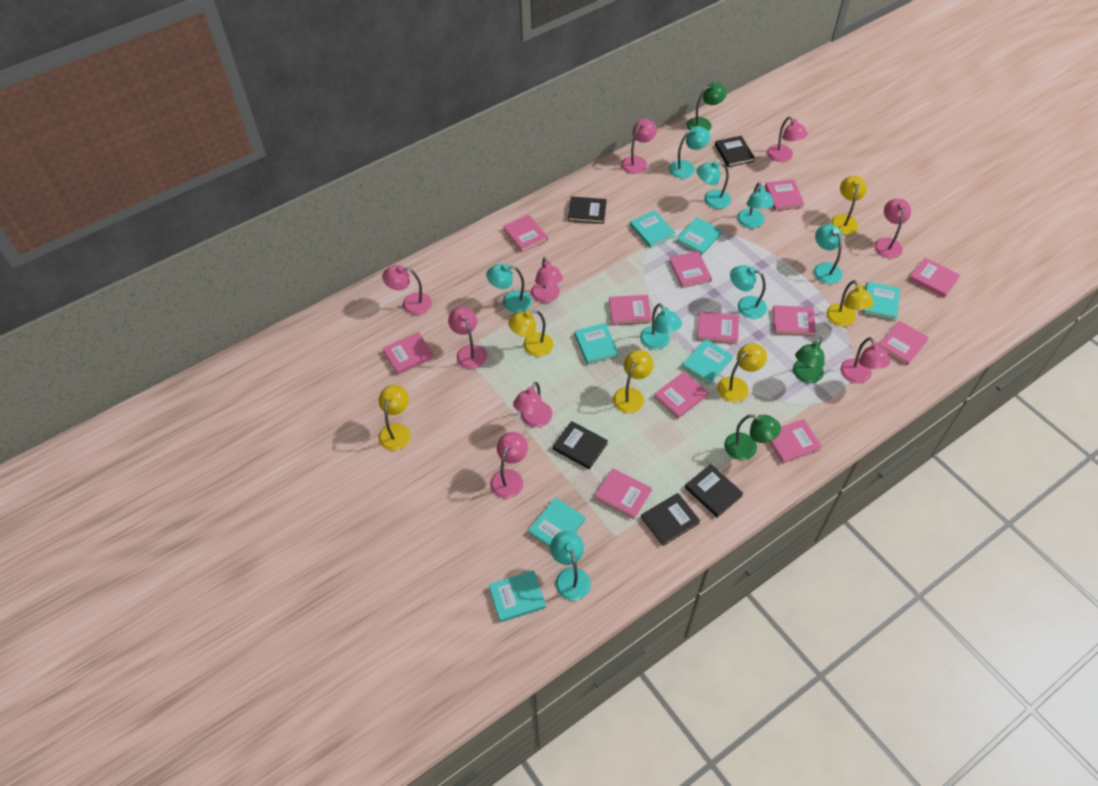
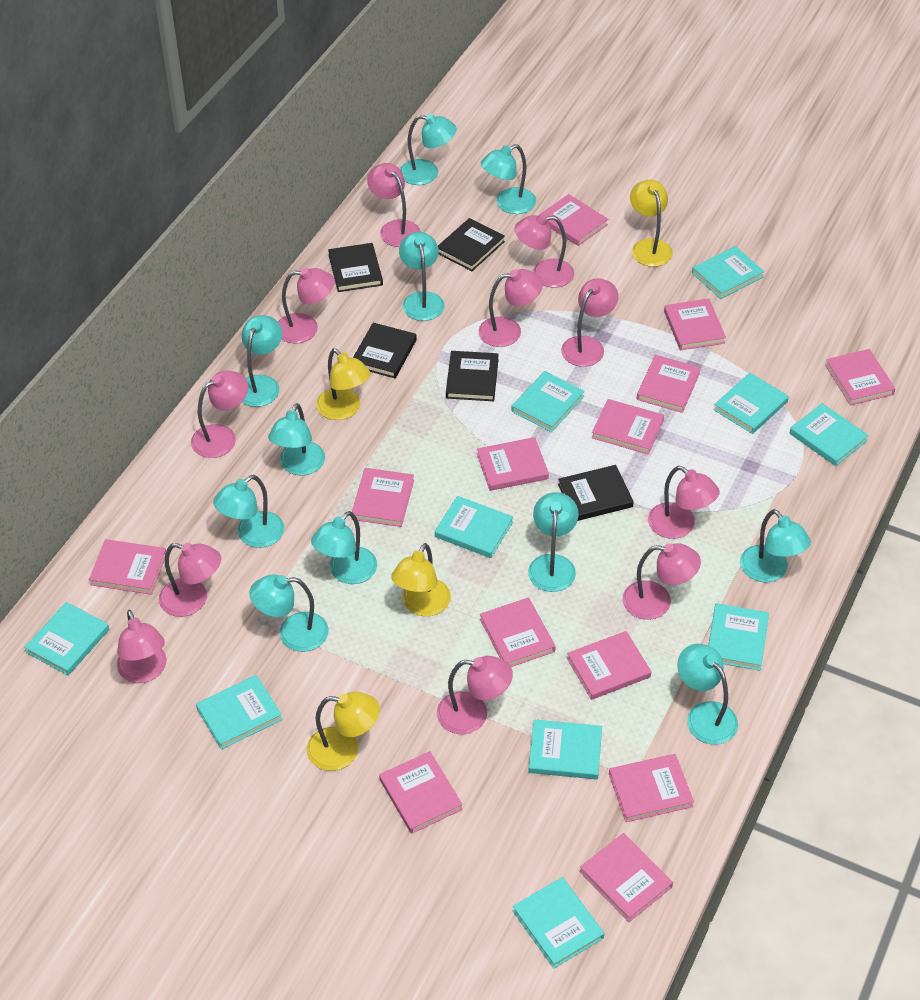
green lamp: 3 -> 0
pink book: 12 -> 13
pink lamp: 9 -> 11
turquoise book: 7 -> 10
turquoise lamp: 8 -> 11
yellow lamp: 6 -> 4

